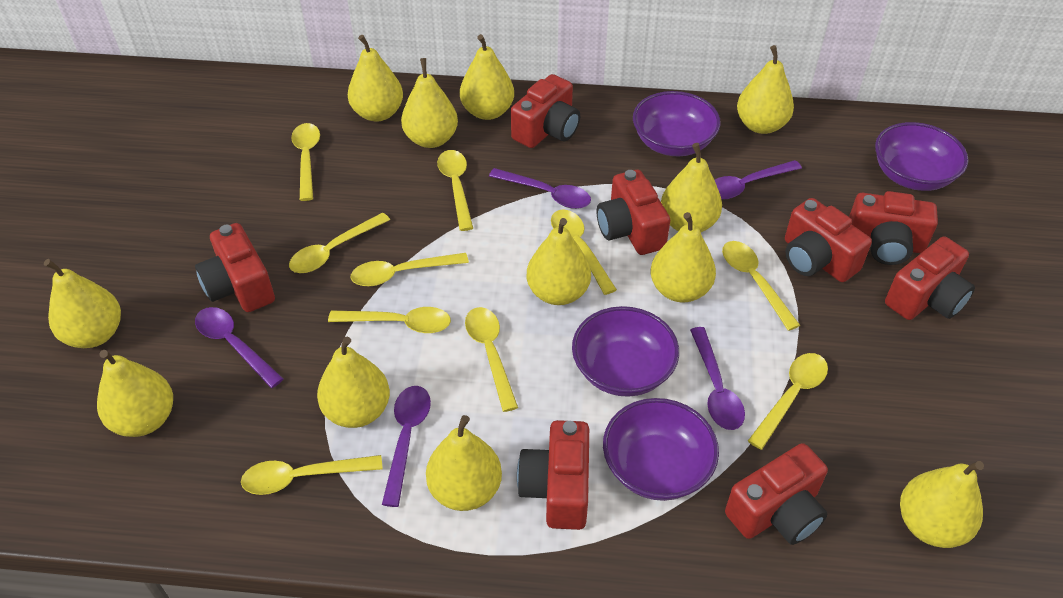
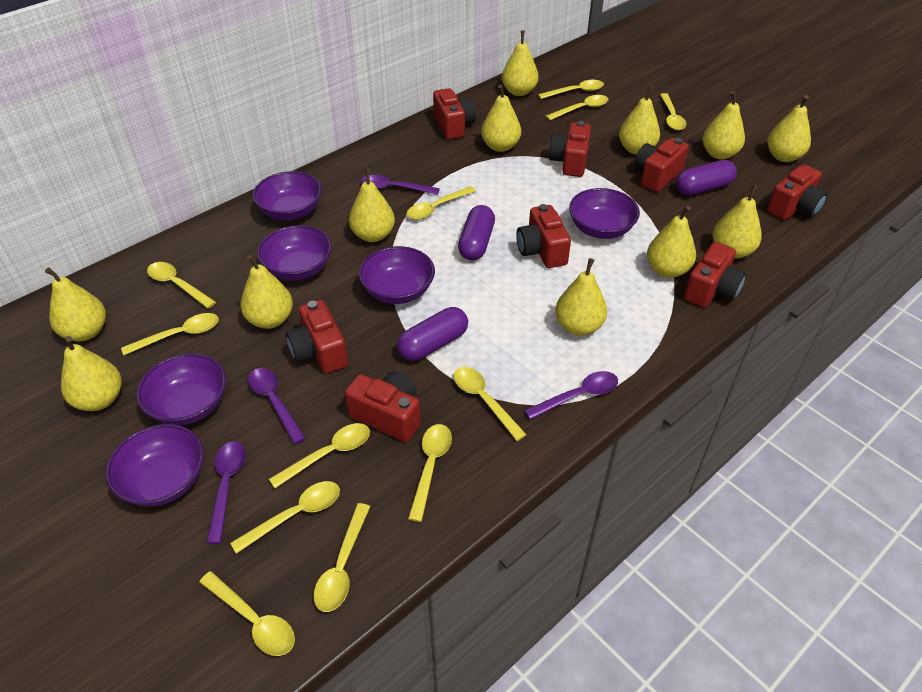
purple bowl: 4 -> 6
purple capsule: 0 -> 3
purple spoon: 5 -> 4
yellow spoon: 10 -> 12

